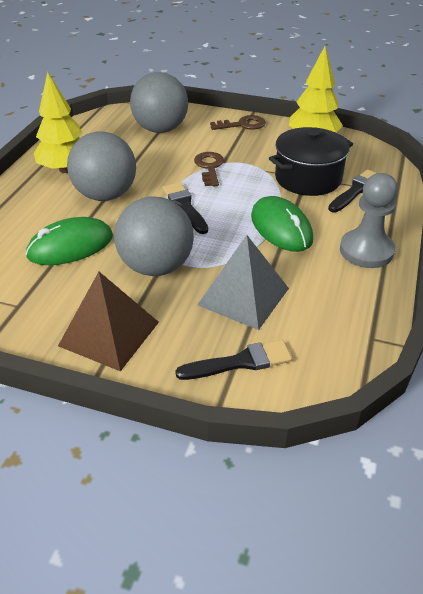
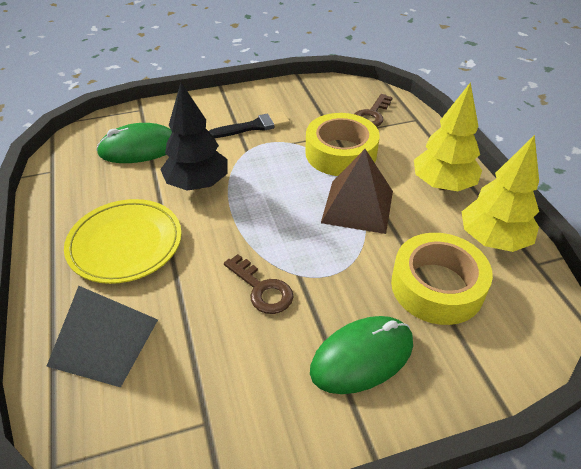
black brush: 3 -> 1
black pot: 1 -> 0
black tree: 0 -> 1
grey ball: 3 -> 0
grey pawn: 1 -> 0
yellow plate: 0 -> 1
yellow tape: 0 -> 2

